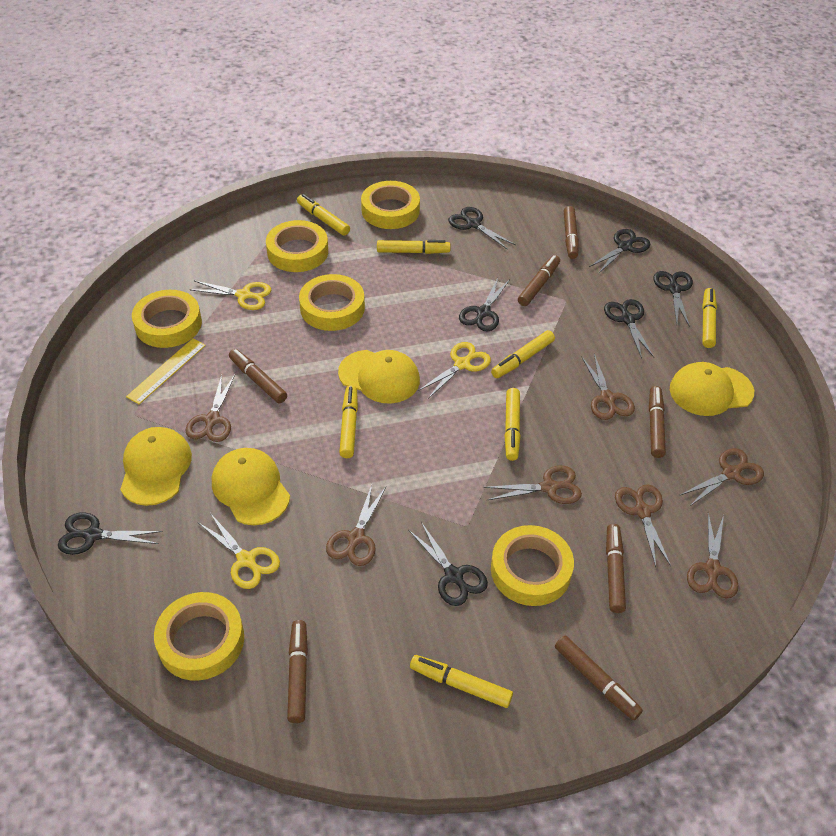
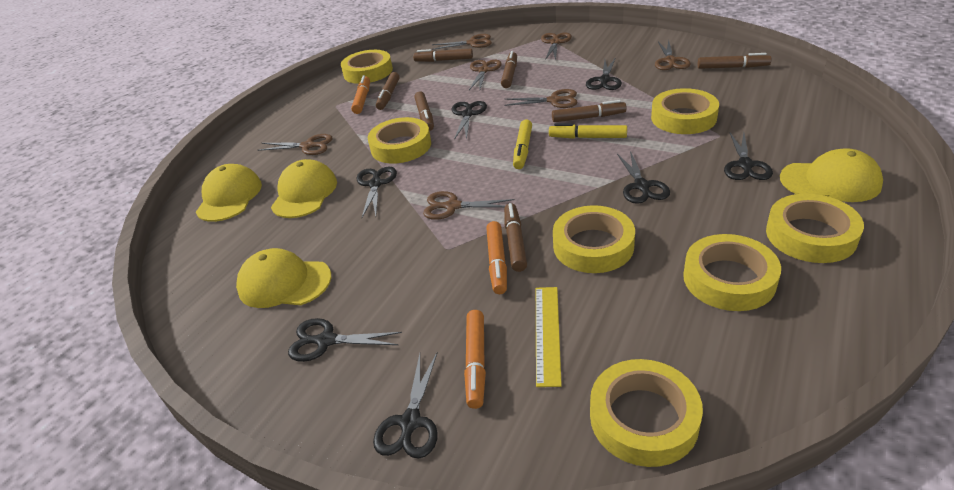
orange marker: 0 -> 3
yellow marker: 7 -> 2
yellow scissors: 3 -> 0
yellow tape: 6 -> 7

